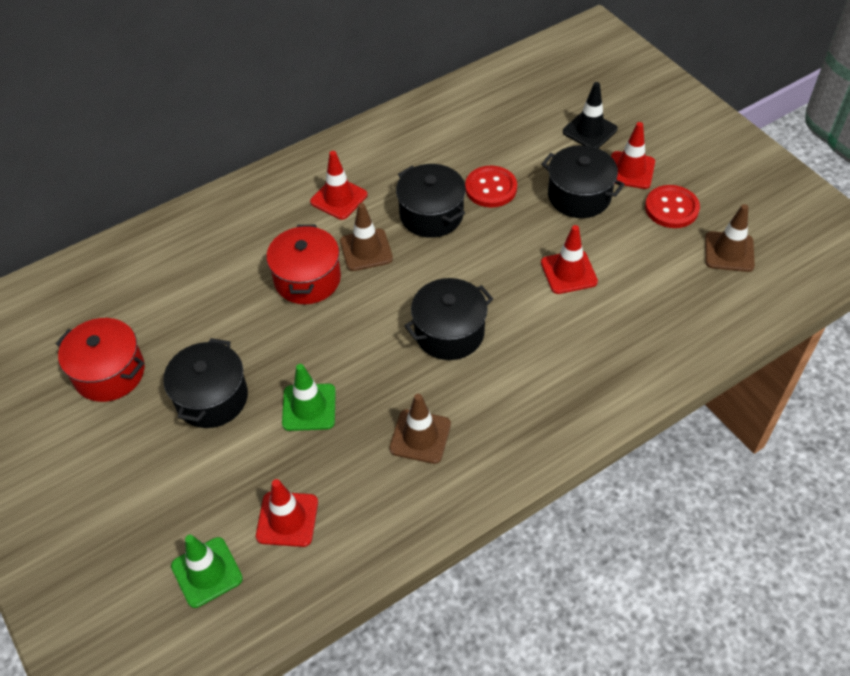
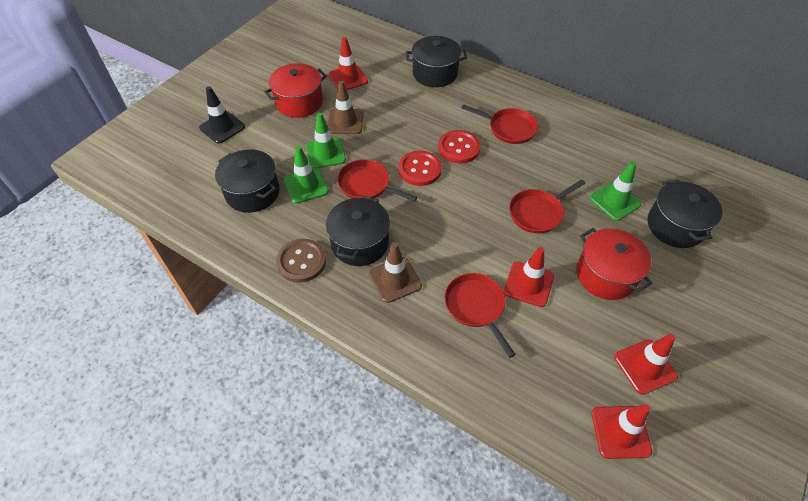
brown button: 0 -> 1
brown traffic cone: 3 -> 2
green traffic cone: 2 -> 3
red pan: 0 -> 4

